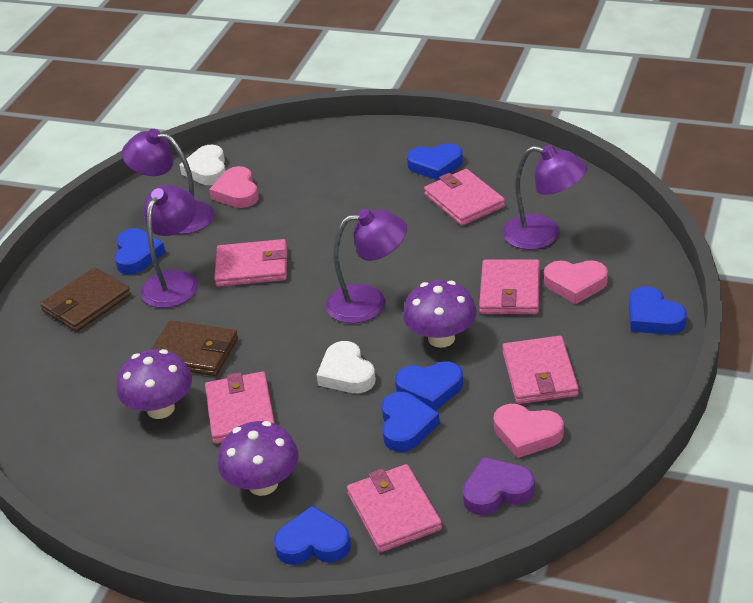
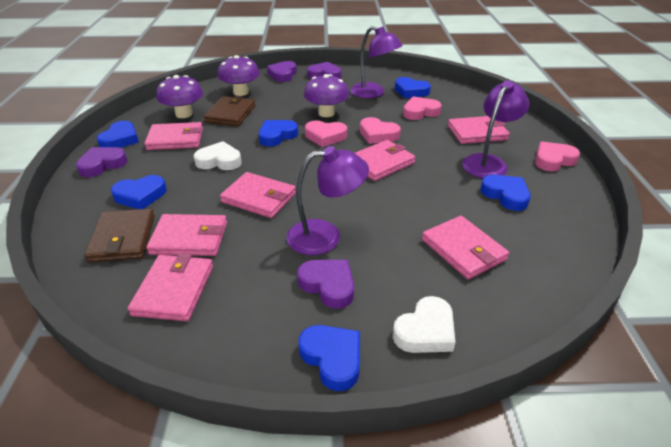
pink heart: 3 -> 4
pink wallet: 6 -> 7
purple heart: 1 -> 4
purple lamp: 4 -> 3

